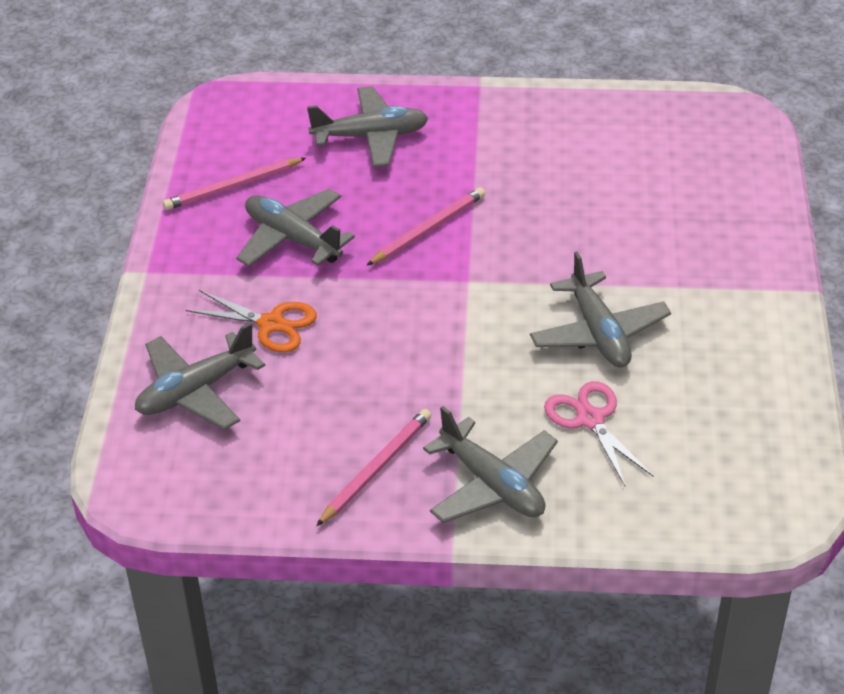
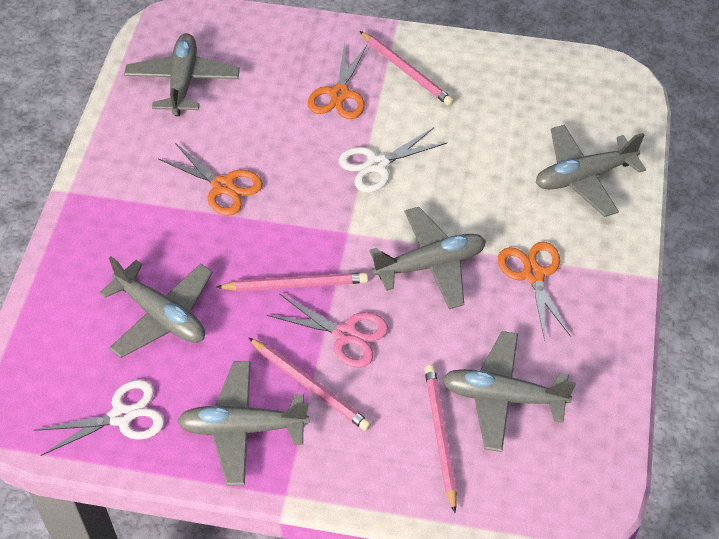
grey plane: 5 -> 6
orange scissors: 1 -> 3
pink pencil: 3 -> 4
white scissors: 0 -> 2

